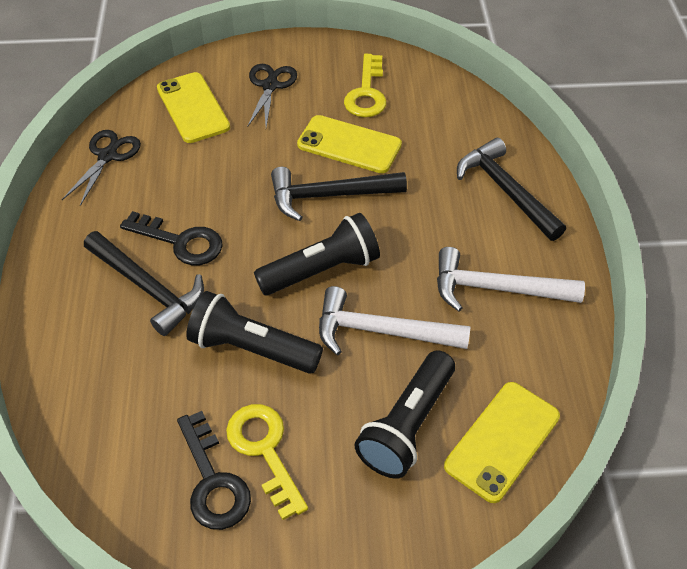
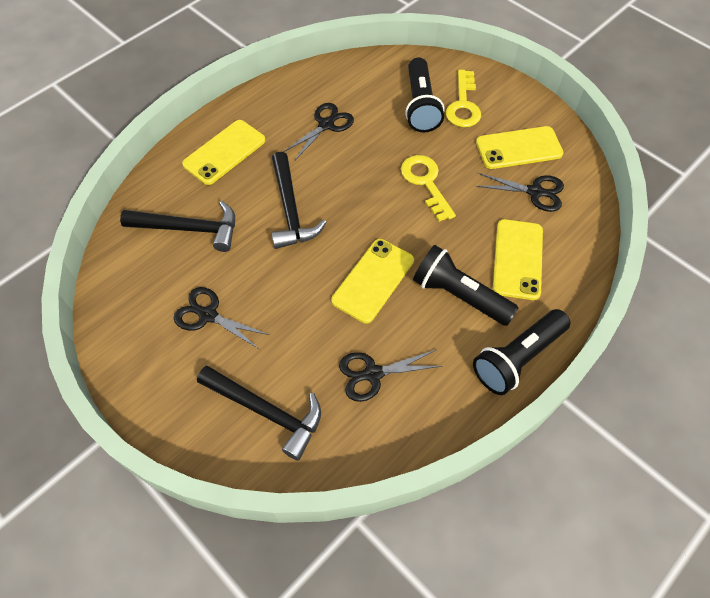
black key: 2 -> 0
black scissors: 2 -> 4
white hammer: 2 -> 0
yellow phone: 3 -> 4

